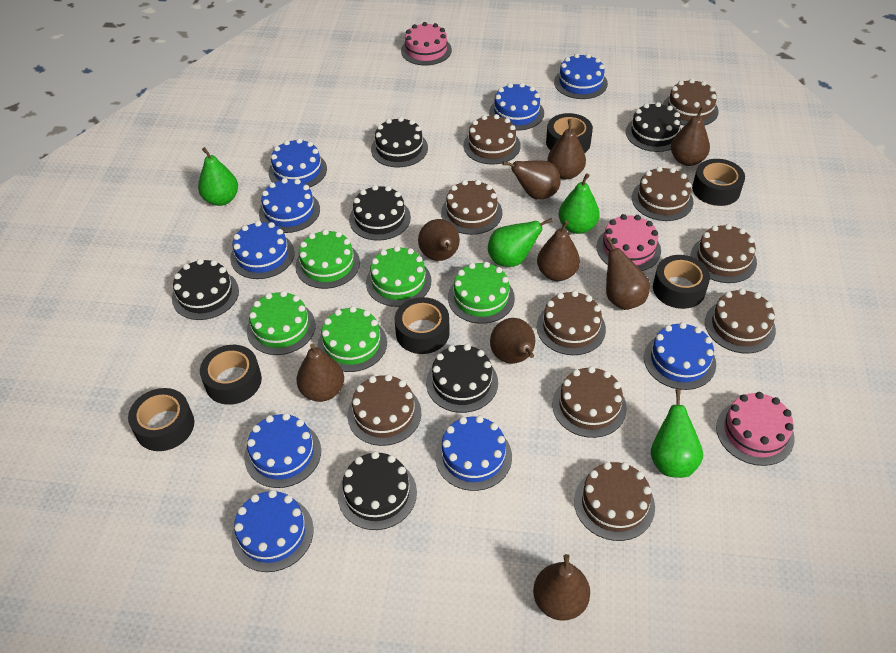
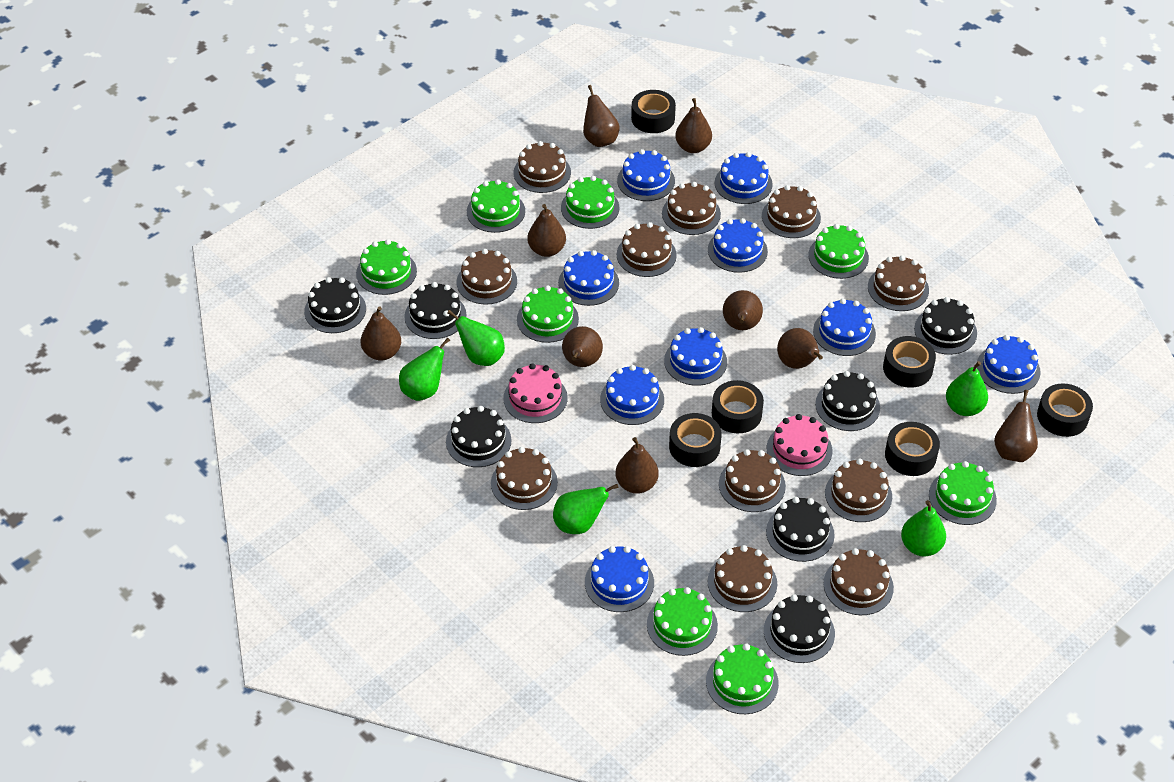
black cake: 6 -> 7
brown cake: 10 -> 11
green cake: 5 -> 8
green pear: 4 -> 5
pink cake: 3 -> 2

